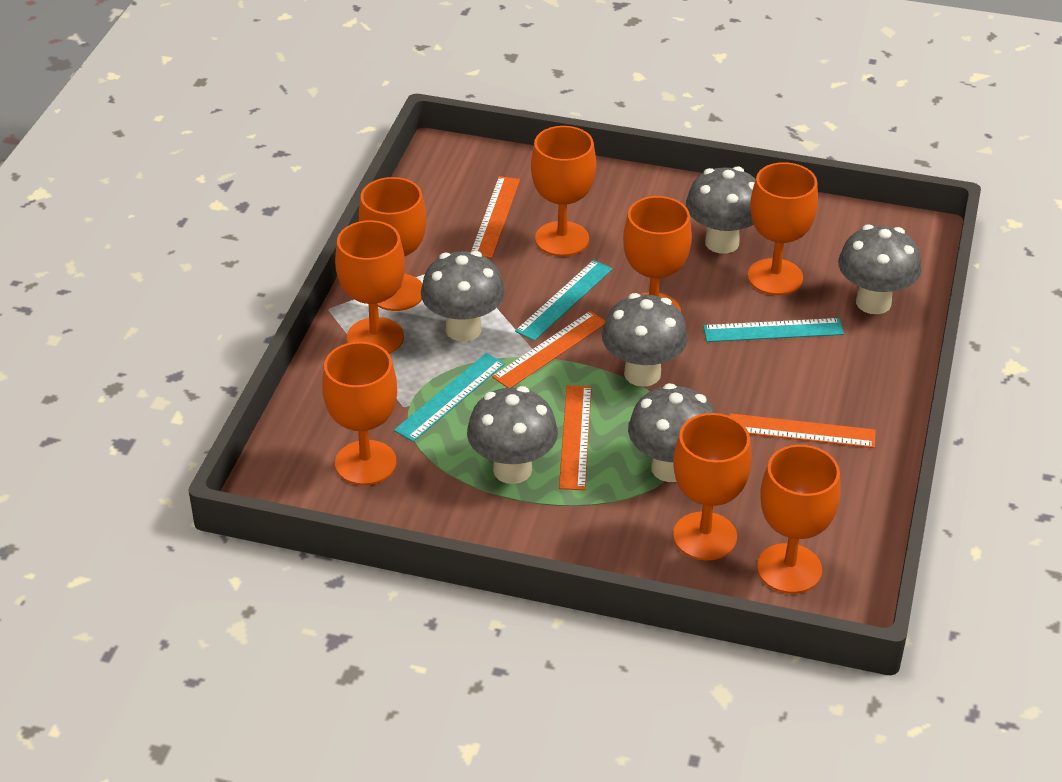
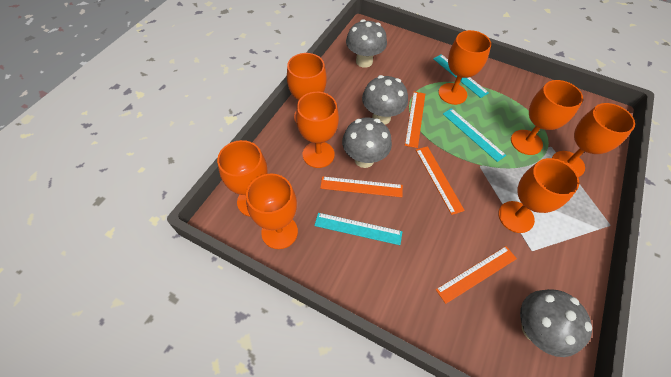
grey mushroom: 6 -> 4

